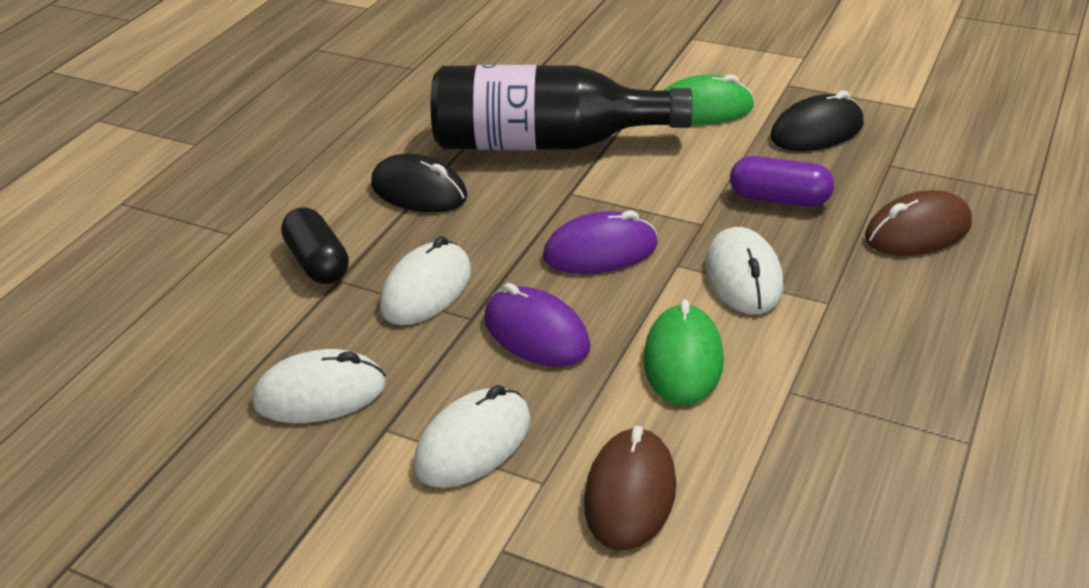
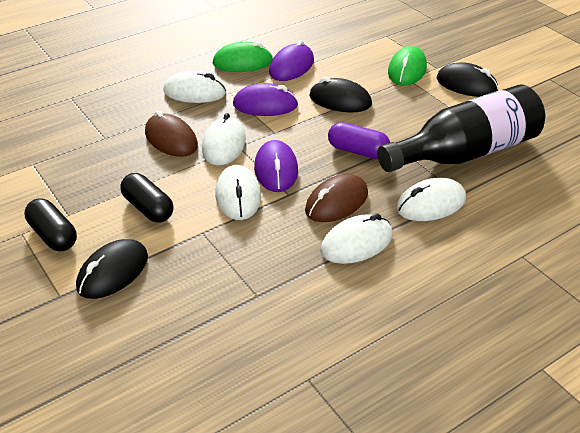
black capsule: 1 -> 2
black mouse: 2 -> 3
purple mouse: 2 -> 3
white mouse: 4 -> 5

